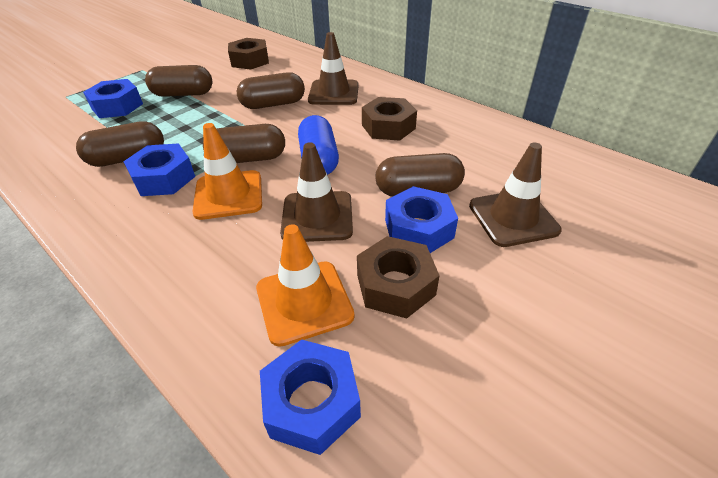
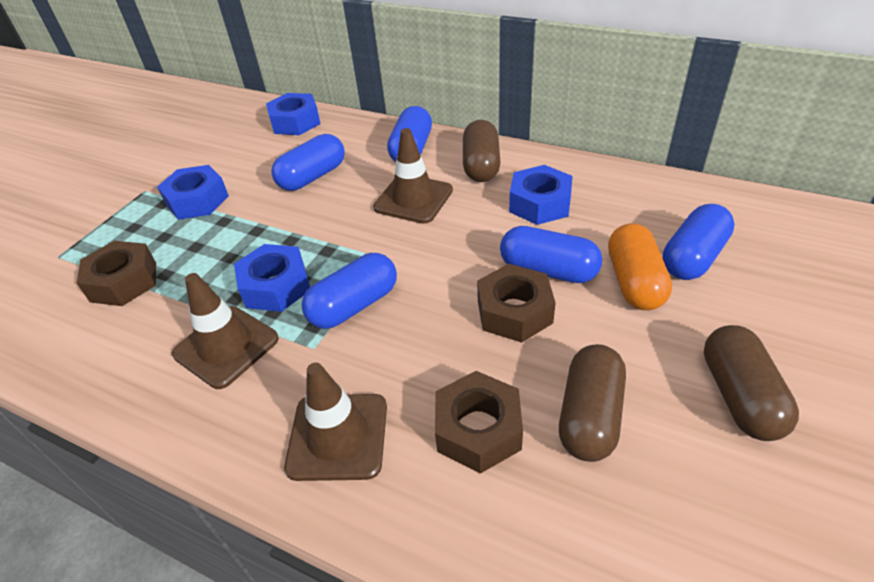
blue capsule: 1 -> 5
brown capsule: 5 -> 3
orange capsule: 0 -> 1
orange traffic cone: 2 -> 0

